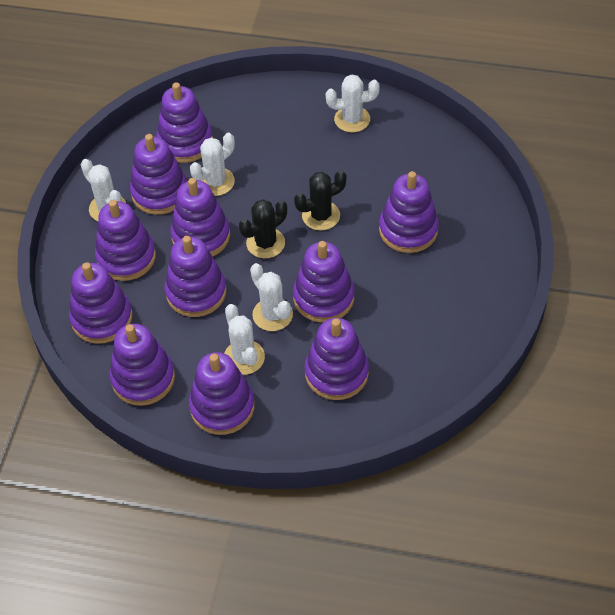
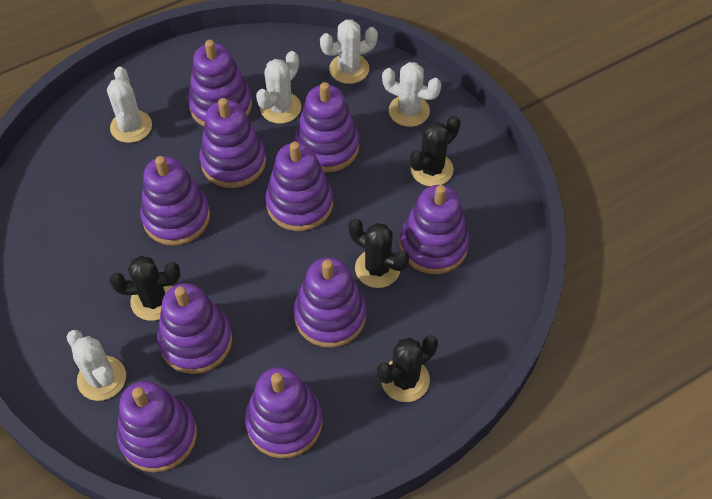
black cactus: 2 -> 4
purple stacking toy: 11 -> 10

